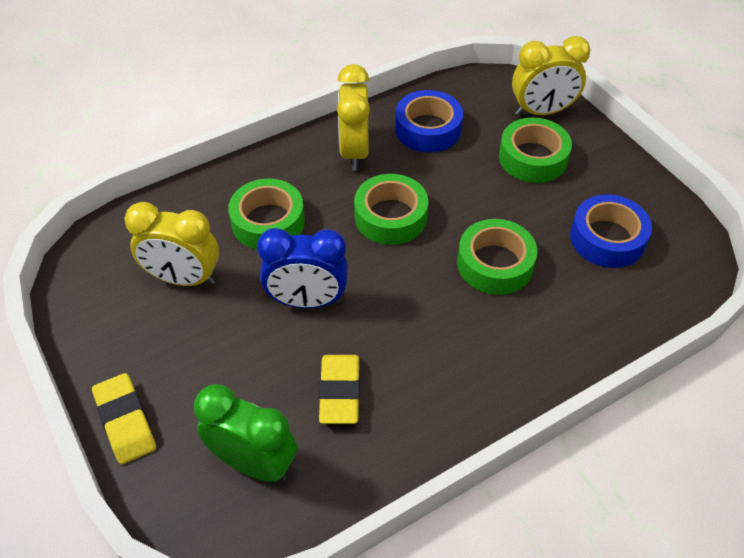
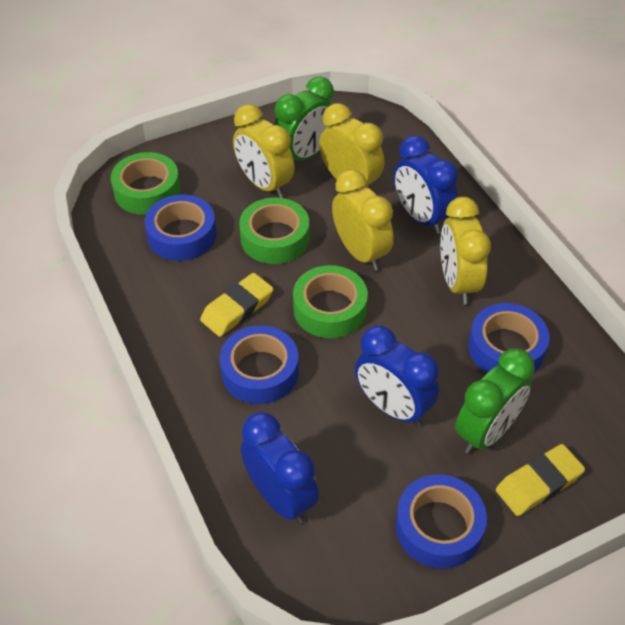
blue clock: 1 -> 3
blue tape: 2 -> 4
green clock: 1 -> 2
green tape: 4 -> 3
yellow clock: 3 -> 4

